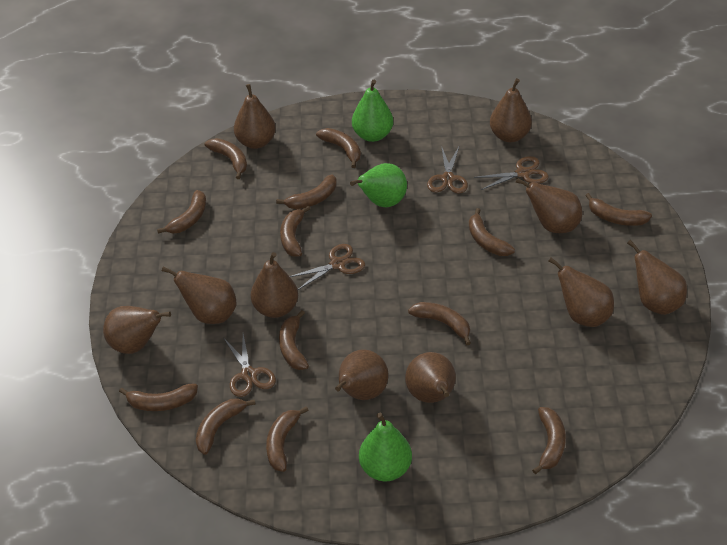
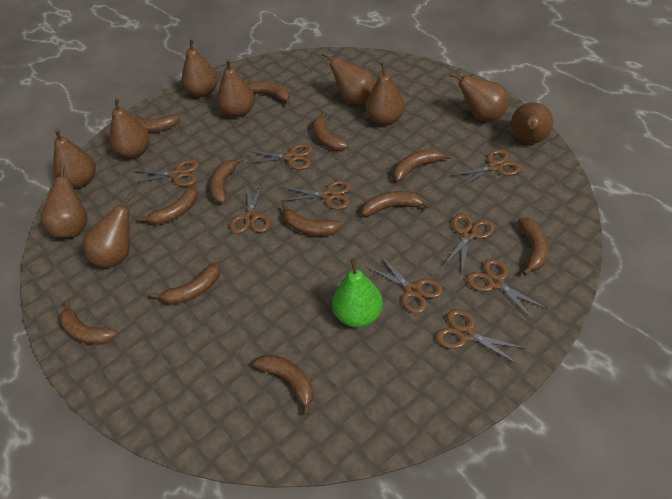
brown banana: 13 -> 12
brown scissors: 4 -> 9
green pear: 3 -> 1

